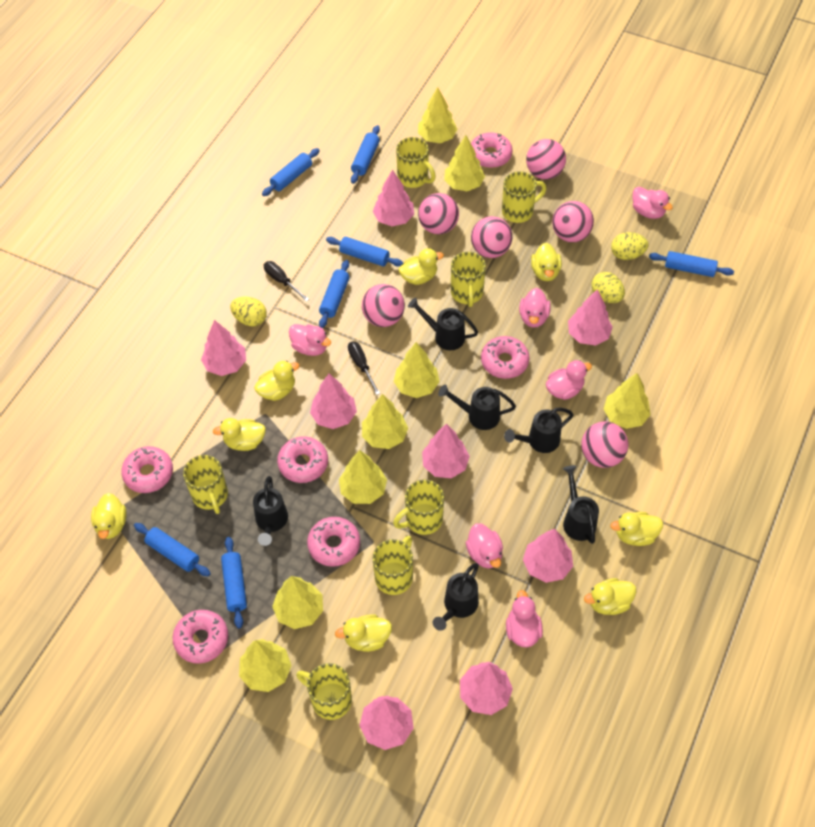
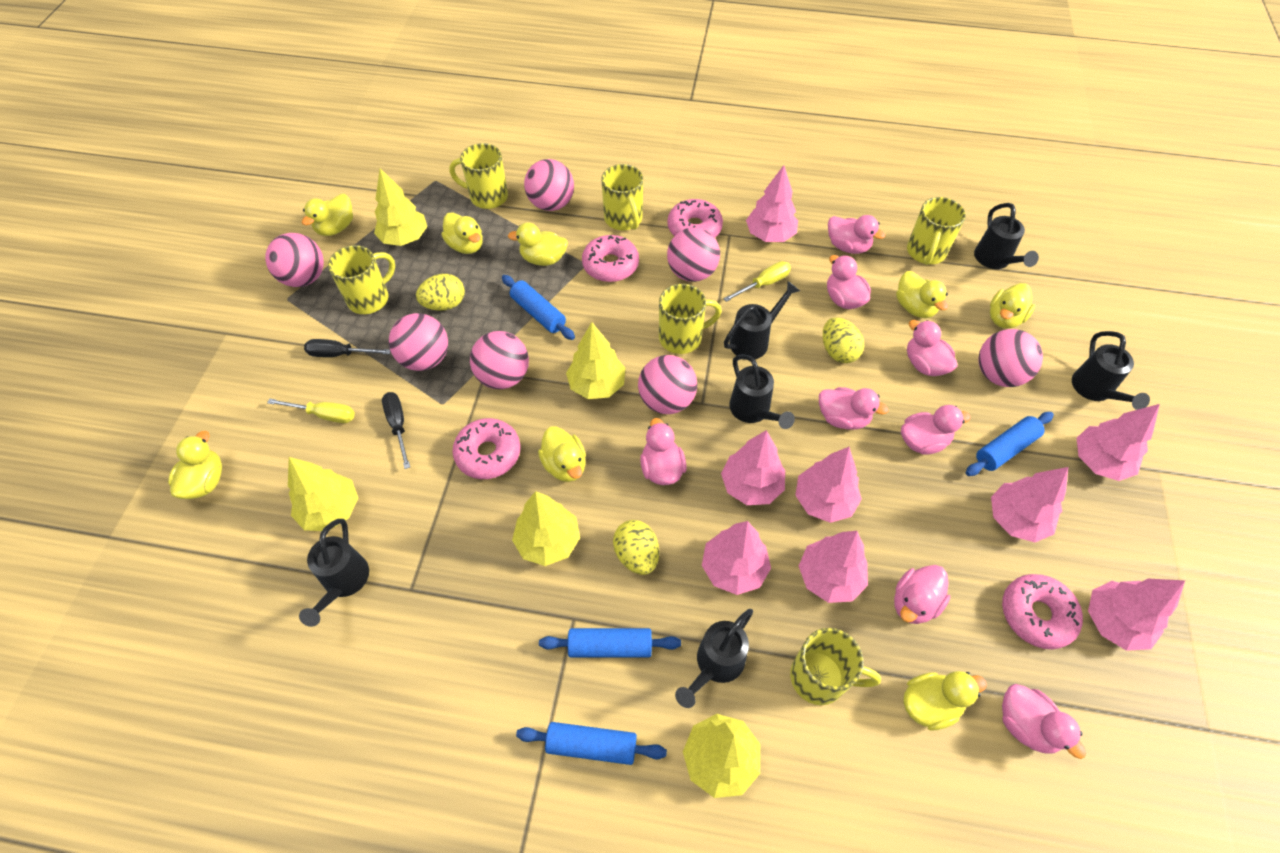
blue rolling pin: 7 -> 4
pink ball: 6 -> 7
pink donut: 6 -> 4
pink duck: 6 -> 8
yellow mug: 7 -> 6
yellow screwdriver: 0 -> 2
yellow tree: 8 -> 5

